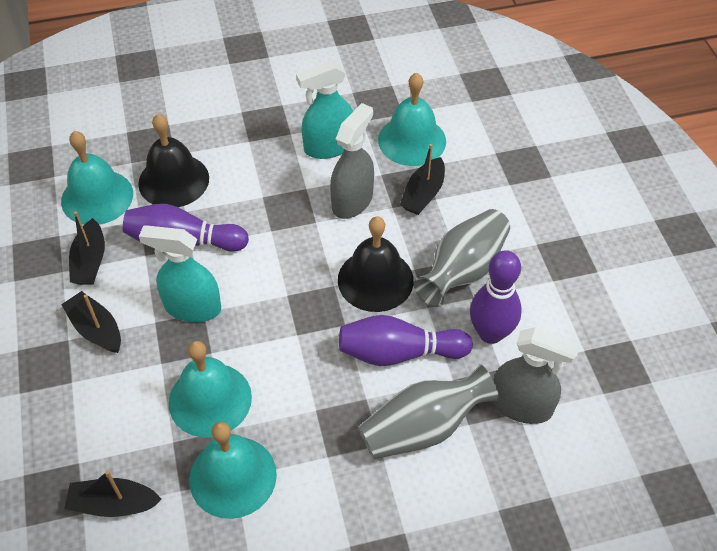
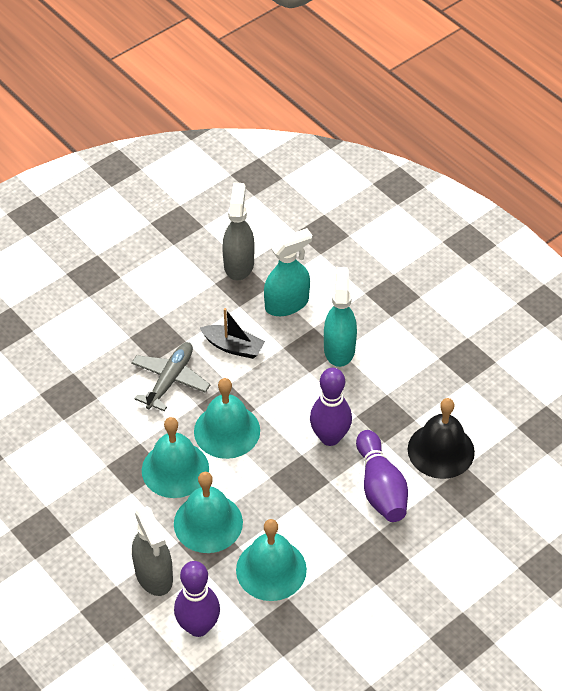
black bell: 2 -> 1
black boat: 4 -> 1
grey plane: 0 -> 1
grey vase: 2 -> 0

